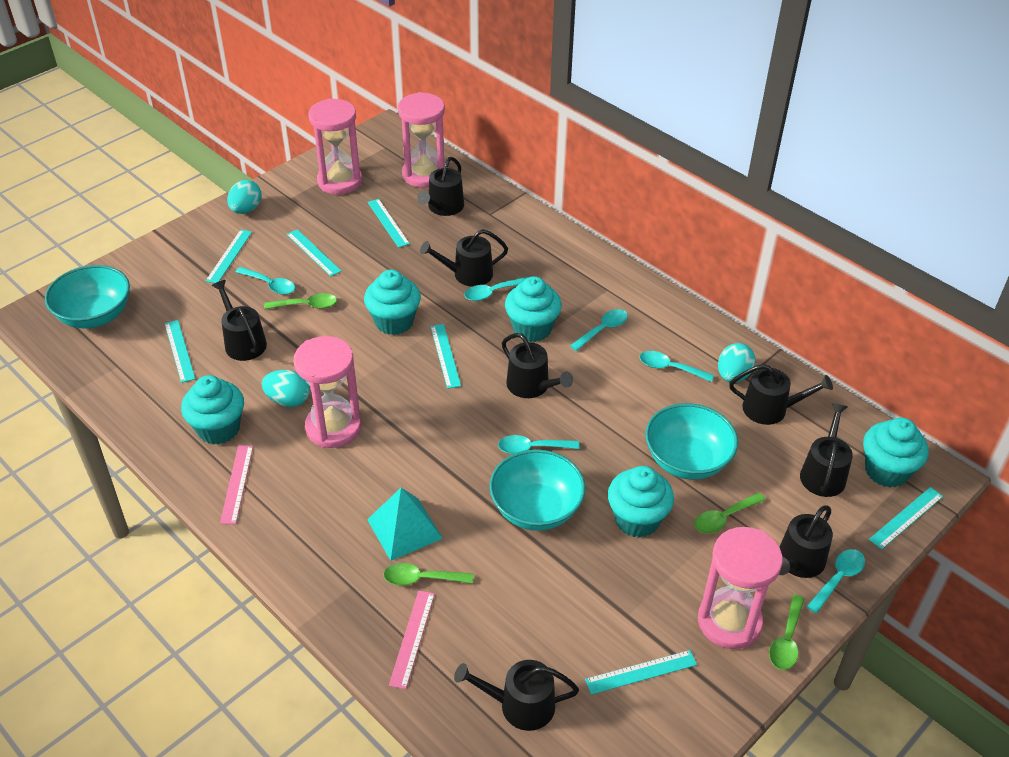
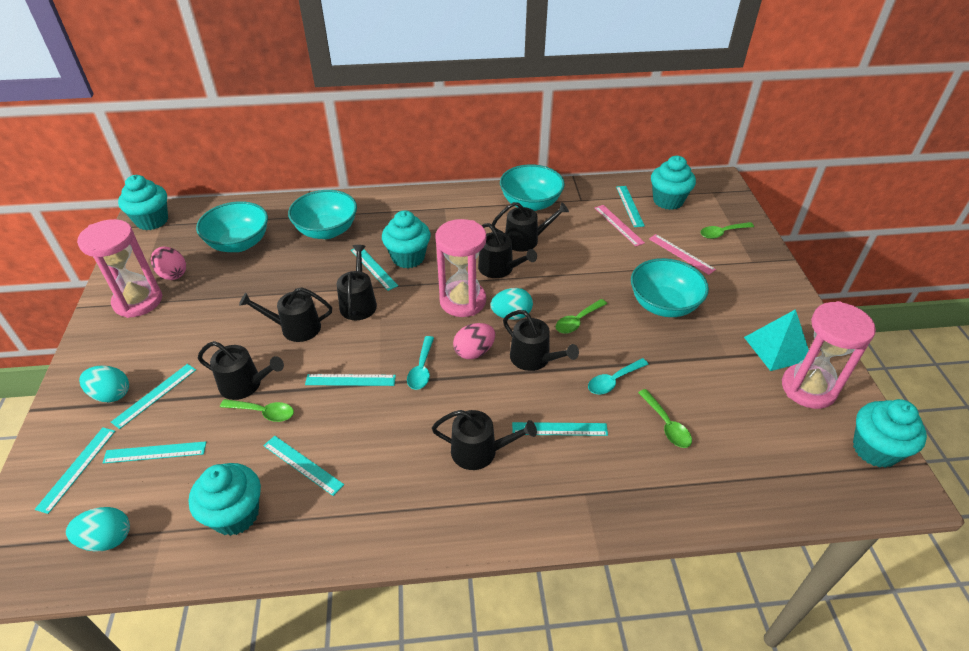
black watering can: 8 -> 7
pink egg: 0 -> 2
pink hourglass: 4 -> 3
turquoise bowl: 3 -> 4
turquoise ruler: 7 -> 8
turquoise spoon: 6 -> 2

